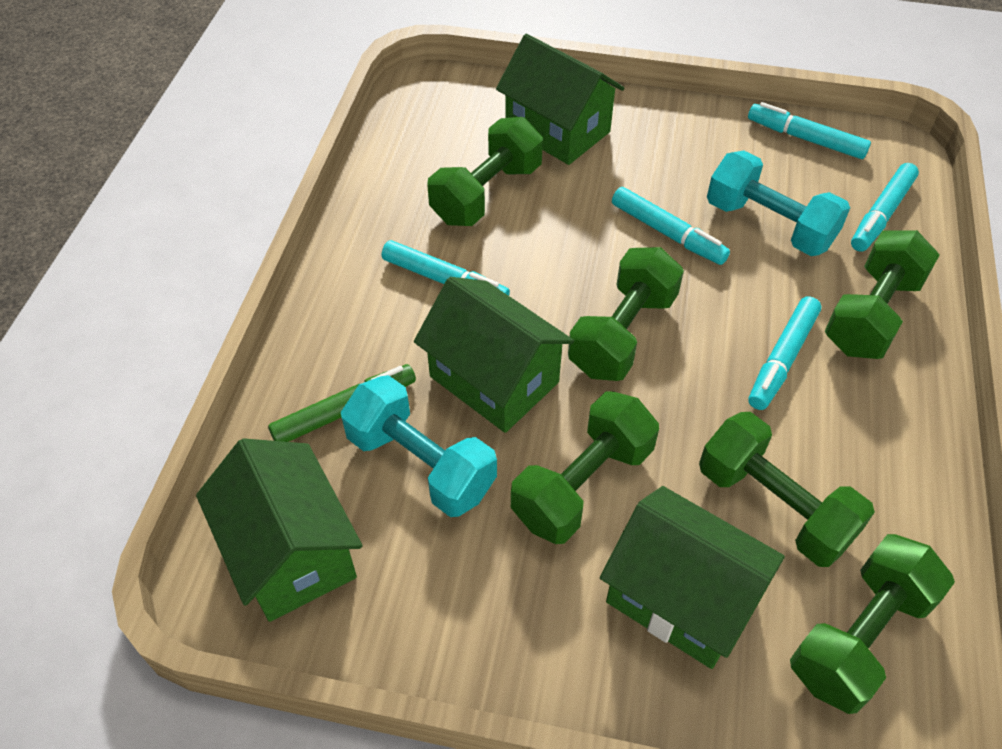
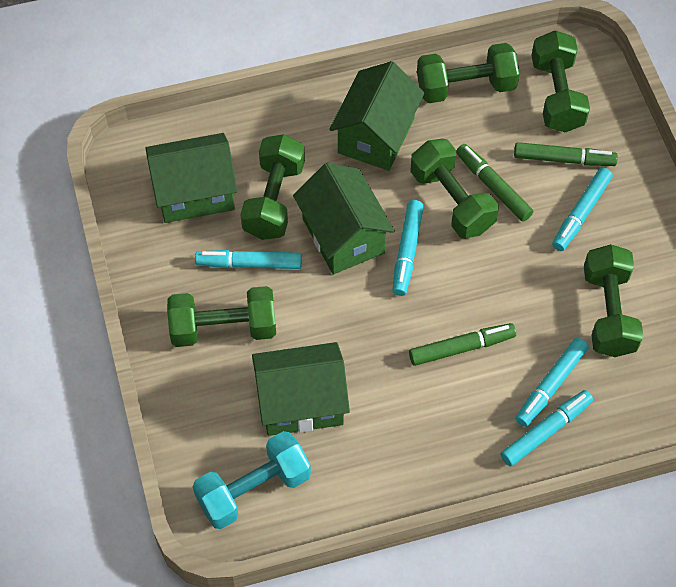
green marker: 1 -> 3
turquoise dumbbell: 2 -> 1

